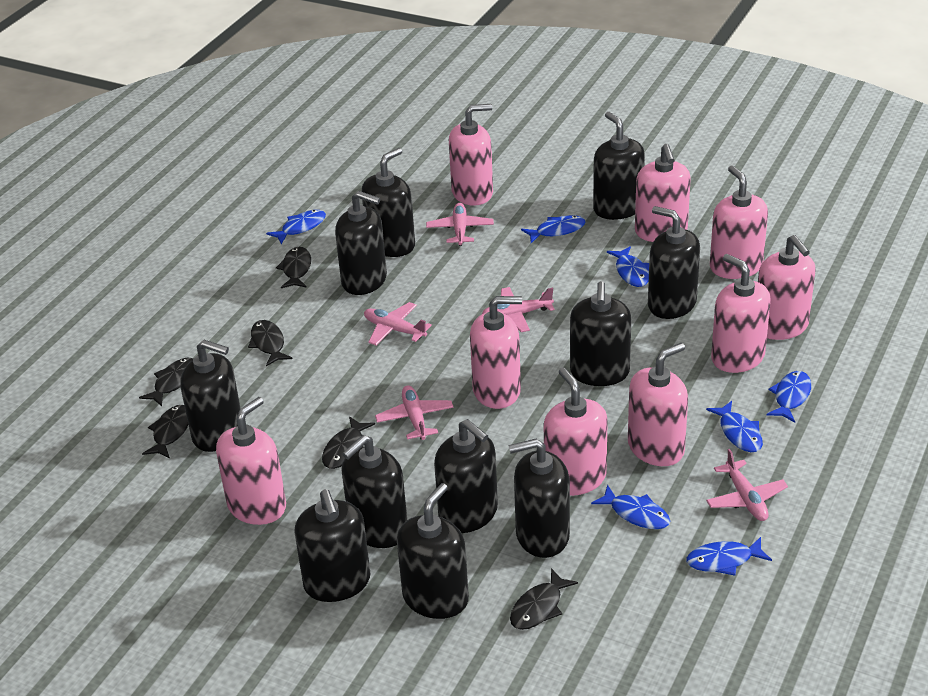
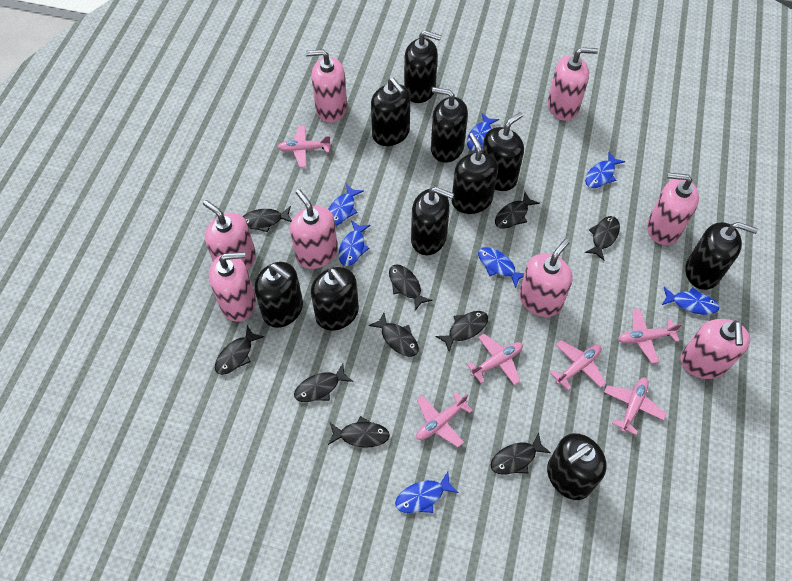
black fish: 6 -> 10
black soap dispenser: 11 -> 10
pink plane: 5 -> 6
pink soap dispenser: 9 -> 8

